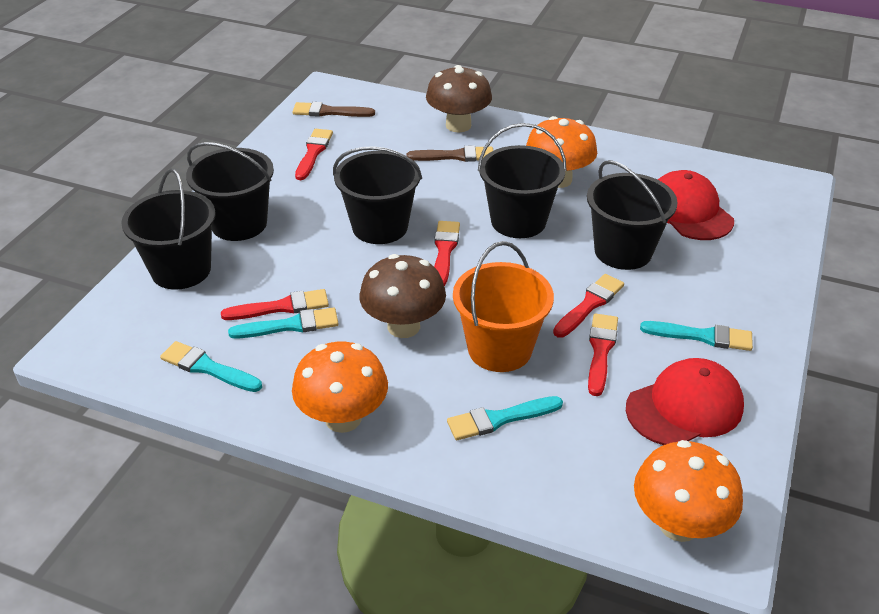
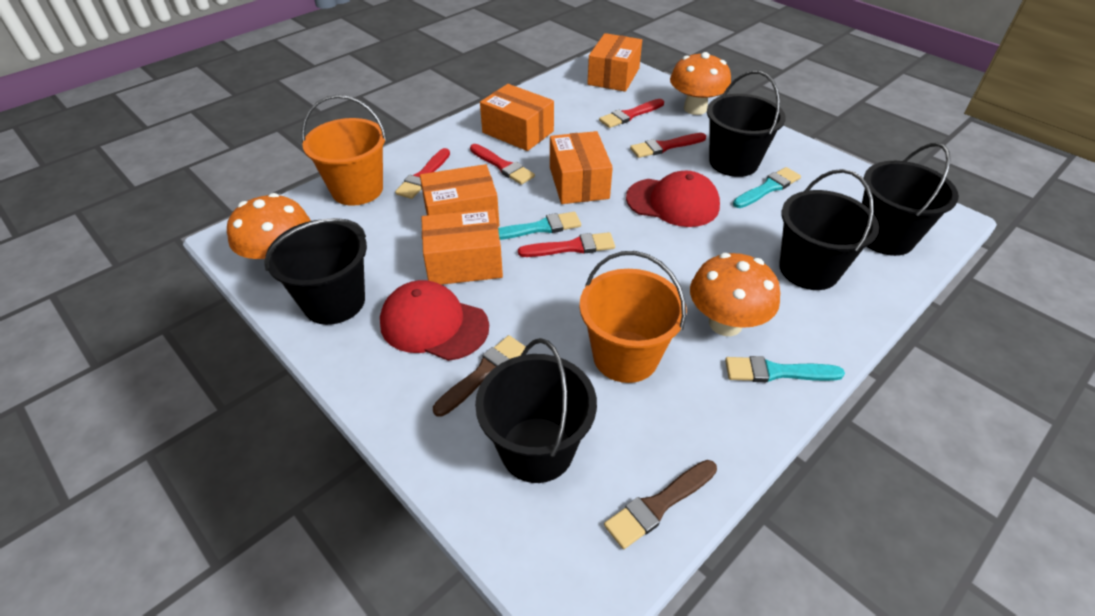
brown mushroom: 2 -> 0
orange box: 0 -> 5
orange bucket: 1 -> 2
turquoise brush: 4 -> 3

